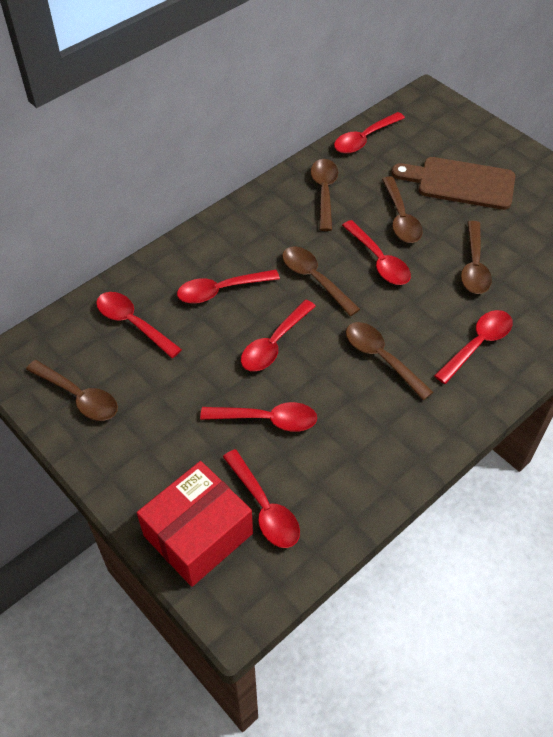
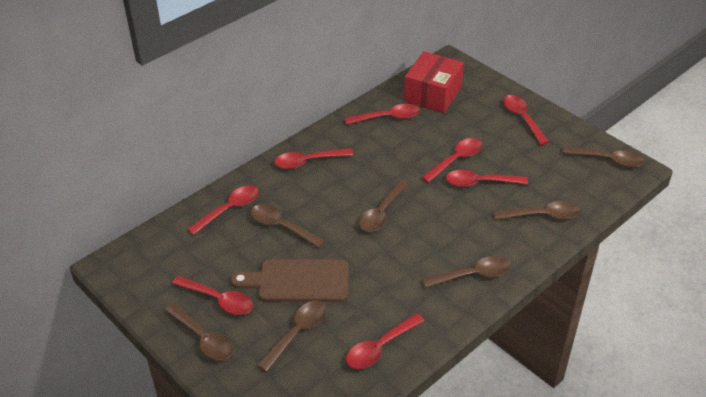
brown spoon: 6 -> 7

